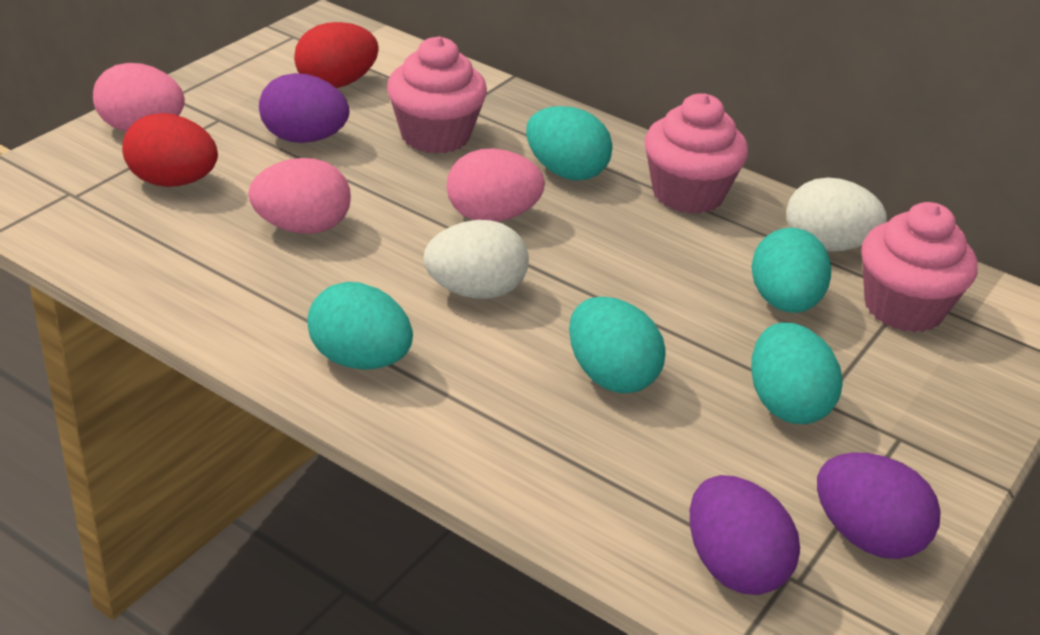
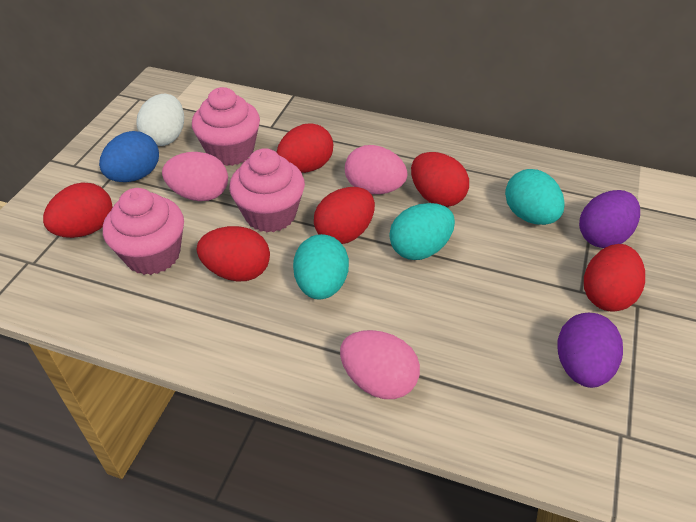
blue egg: 0 -> 1
purple egg: 3 -> 2
red egg: 2 -> 6
turquoise egg: 5 -> 3
white egg: 2 -> 1

